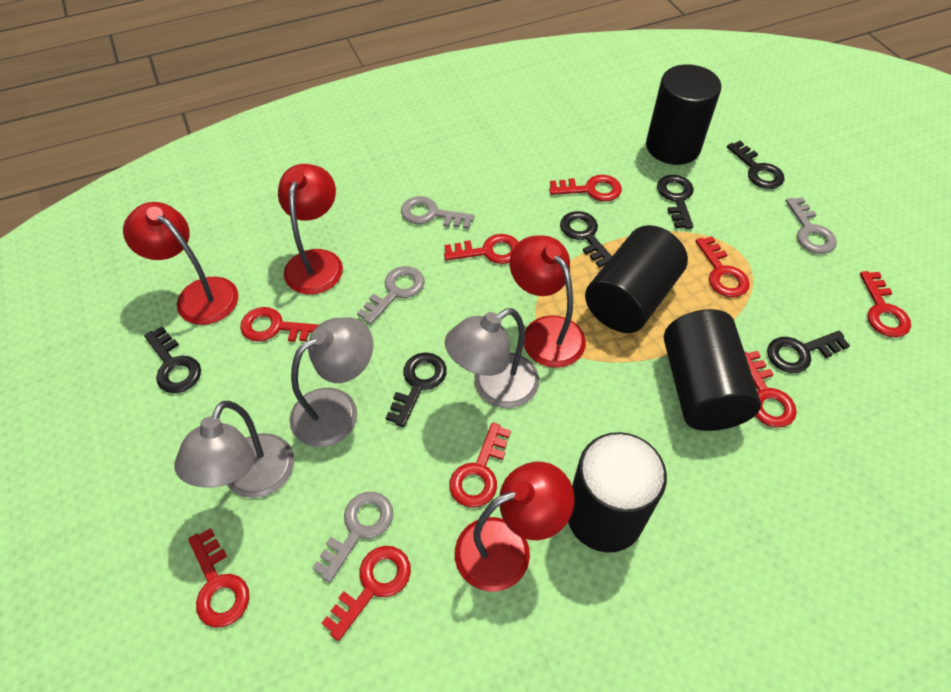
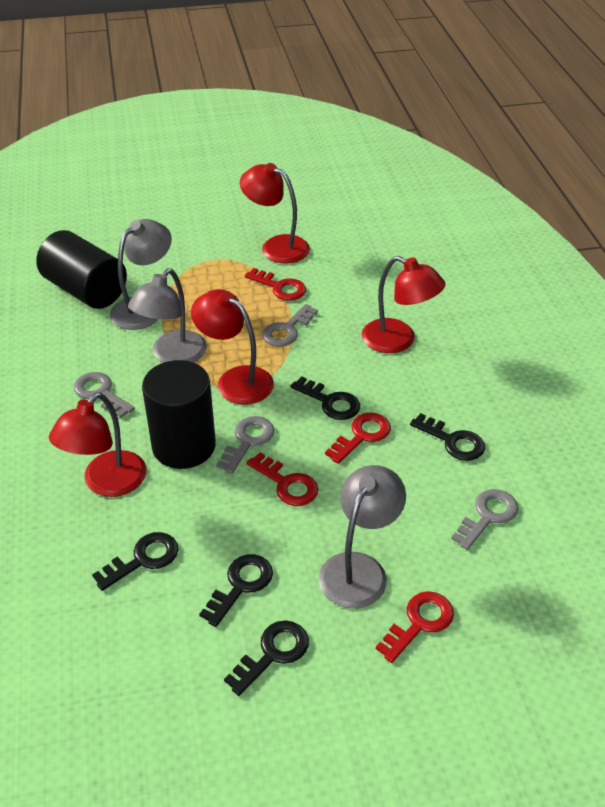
black cylinder: 4 -> 2
black key: 6 -> 5
red key: 9 -> 4

